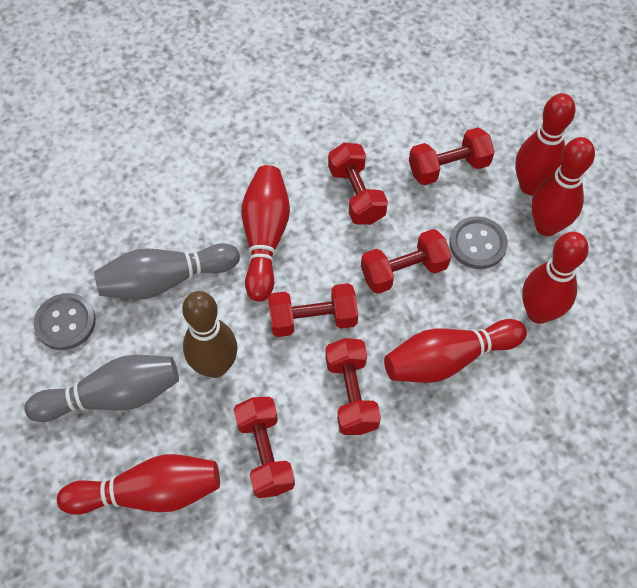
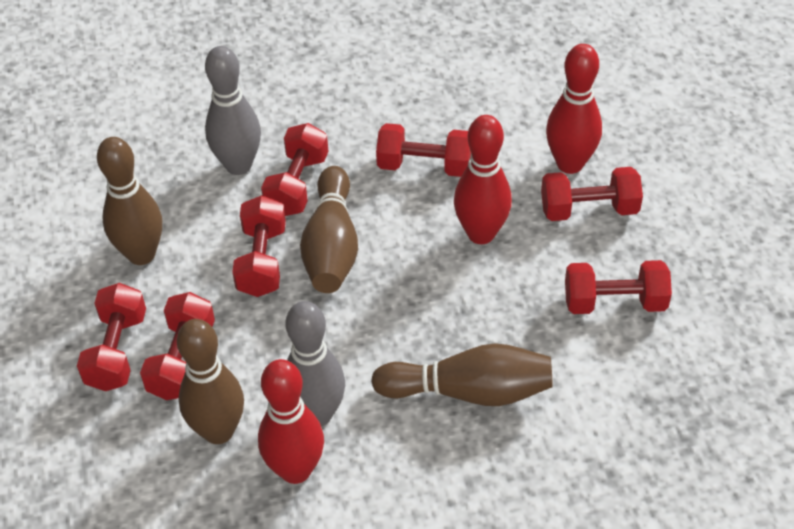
brown bowling pin: 1 -> 4
grey button: 2 -> 0
red bowling pin: 6 -> 3
red dumbbell: 6 -> 7

